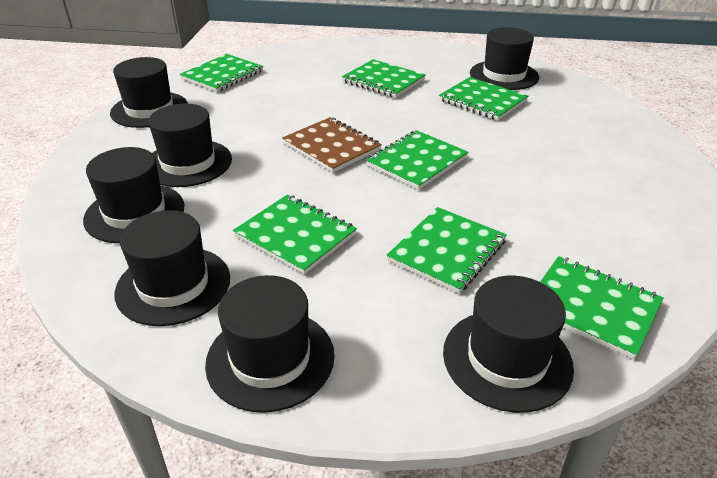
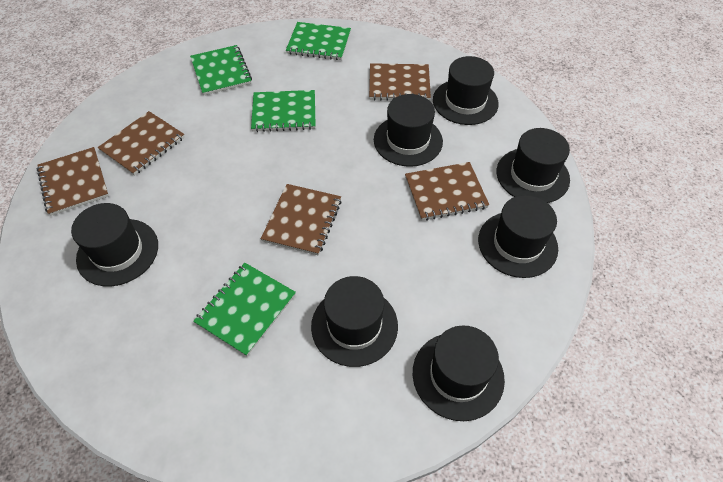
brown notebook: 1 -> 5
green notebook: 7 -> 4

